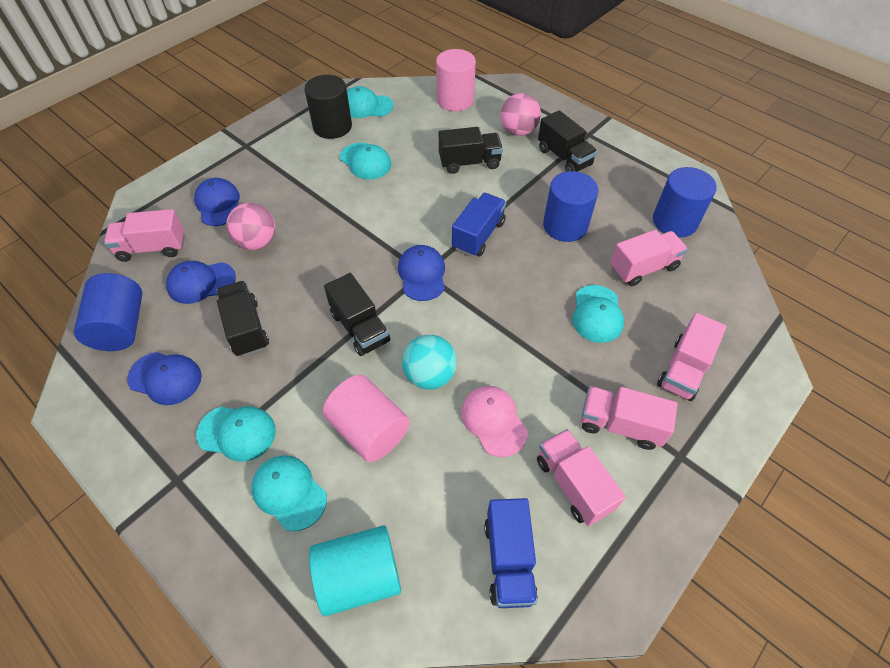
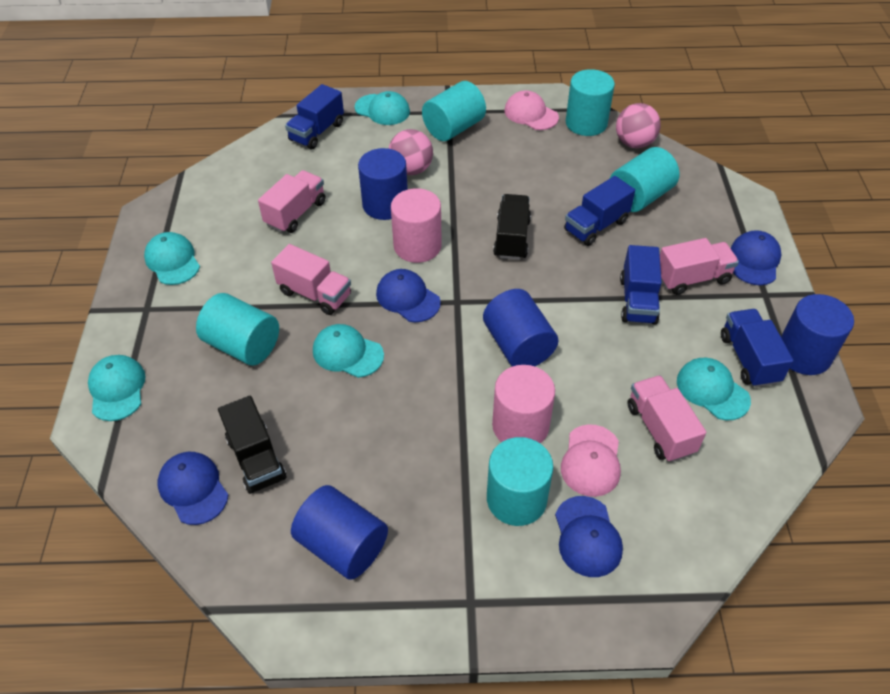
black cylinder: 1 -> 0
black truck: 4 -> 2
blue cylinder: 3 -> 4
blue truck: 2 -> 4
pink cap: 1 -> 2
pink truck: 5 -> 4
turquoise ball: 1 -> 0
turquoise cylinder: 1 -> 5

